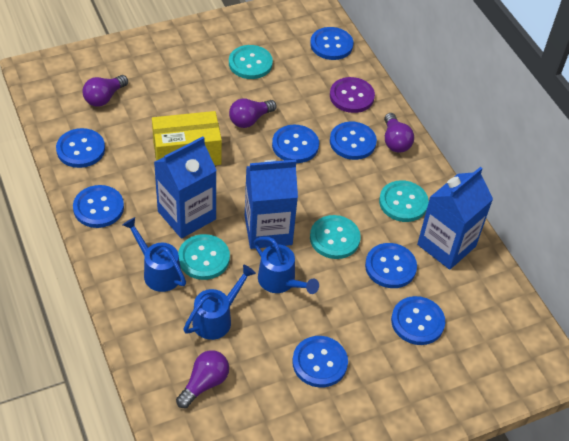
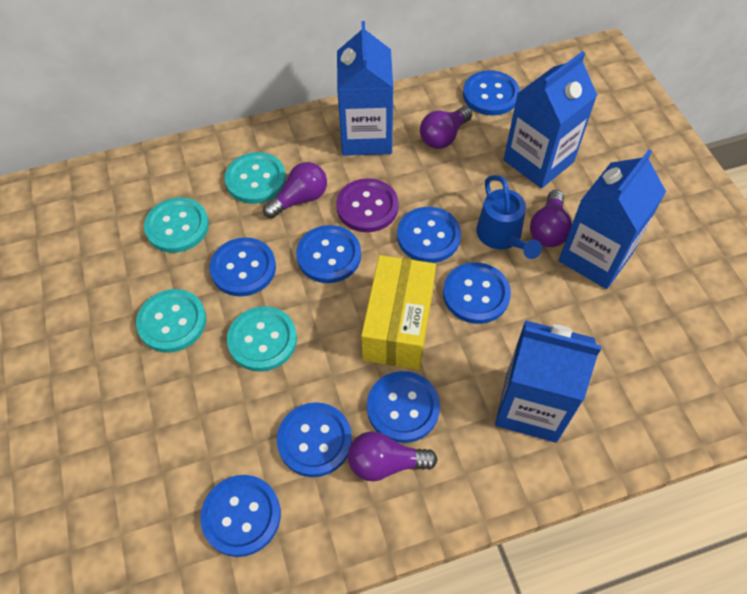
blue carton: 3 -> 4
blue watering can: 3 -> 1

